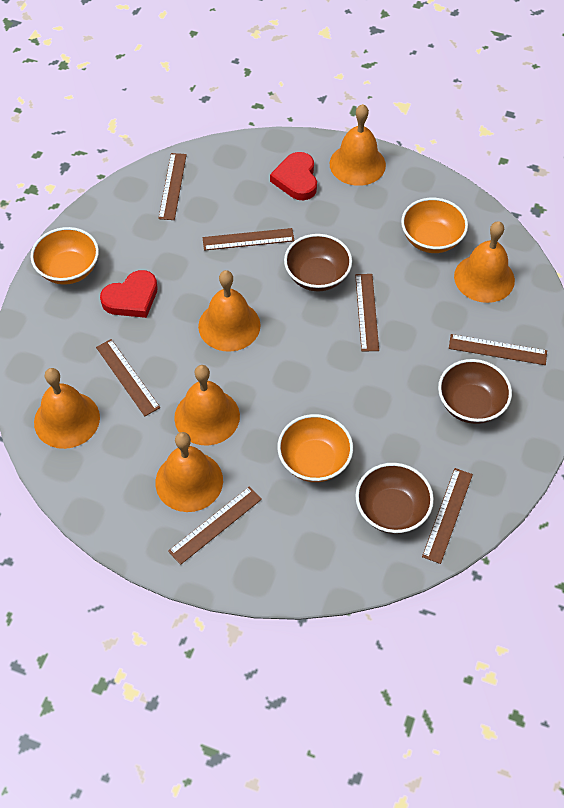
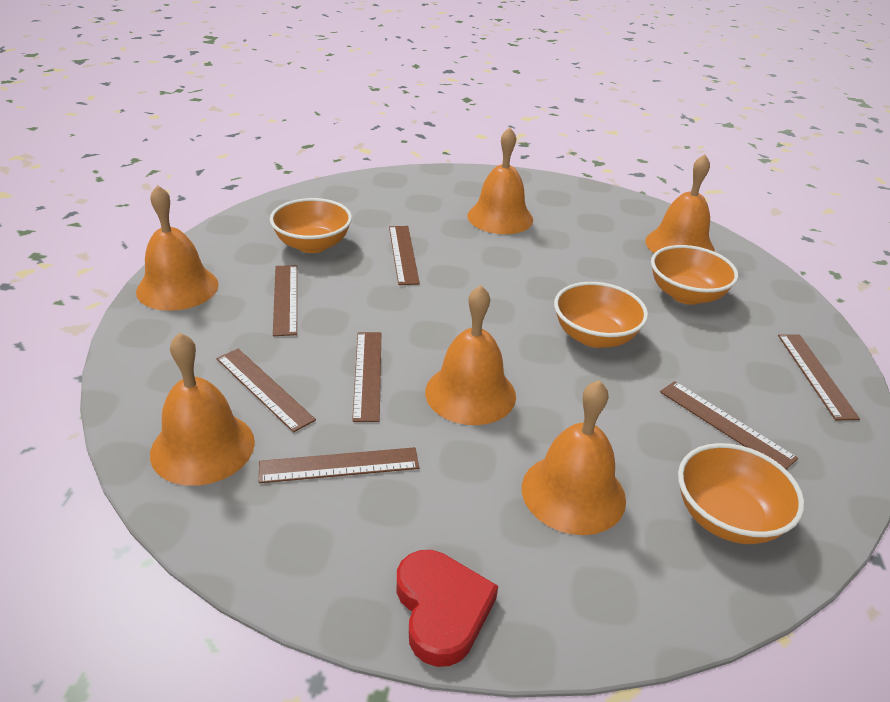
brown bowl: 3 -> 0
orange bowl: 3 -> 4
red heart: 2 -> 1

